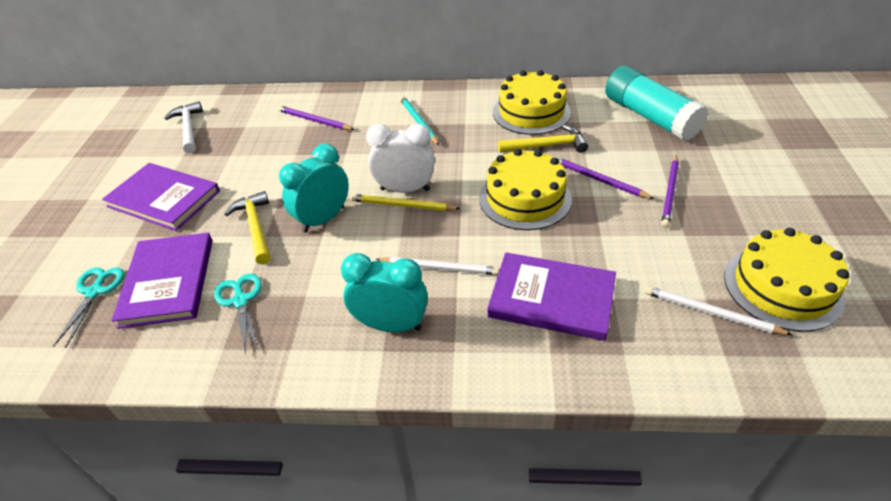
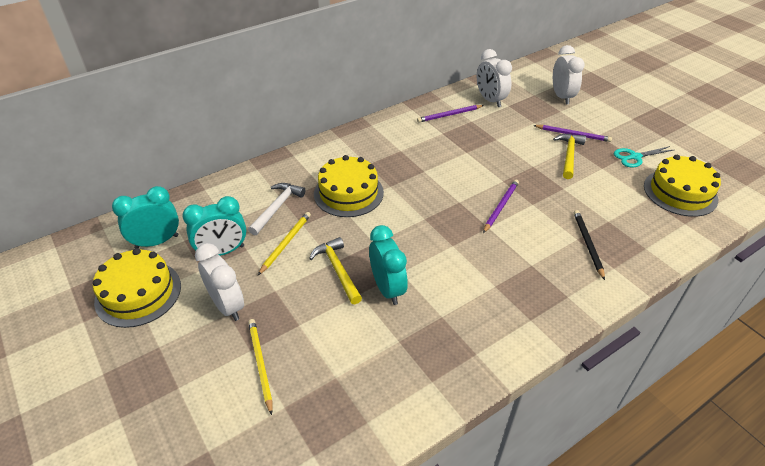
black pencil: 0 -> 1
purple book: 3 -> 0
turquoise clock: 2 -> 3
turquoise glue stick: 1 -> 0
turquoise pencil: 1 -> 0
turquoise scissors: 2 -> 1
white clock: 1 -> 3
white pencil: 2 -> 0
yellow pencil: 1 -> 2

